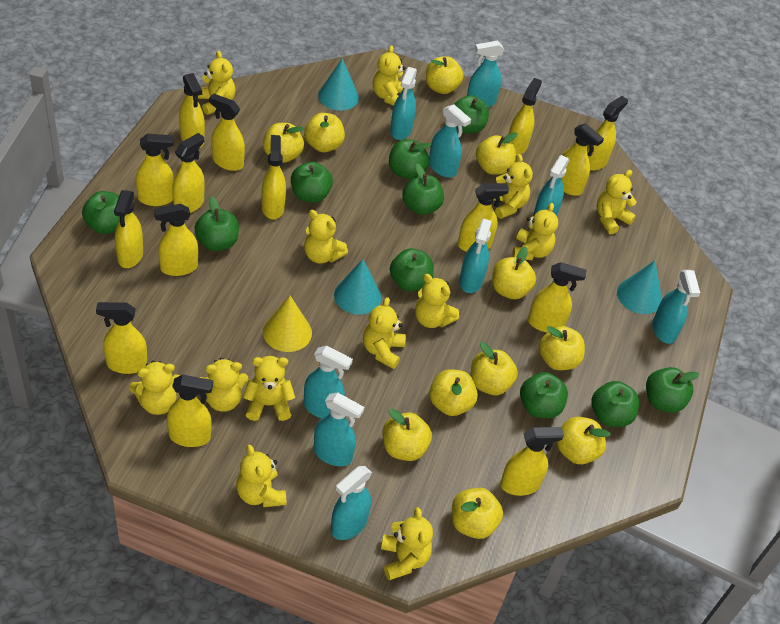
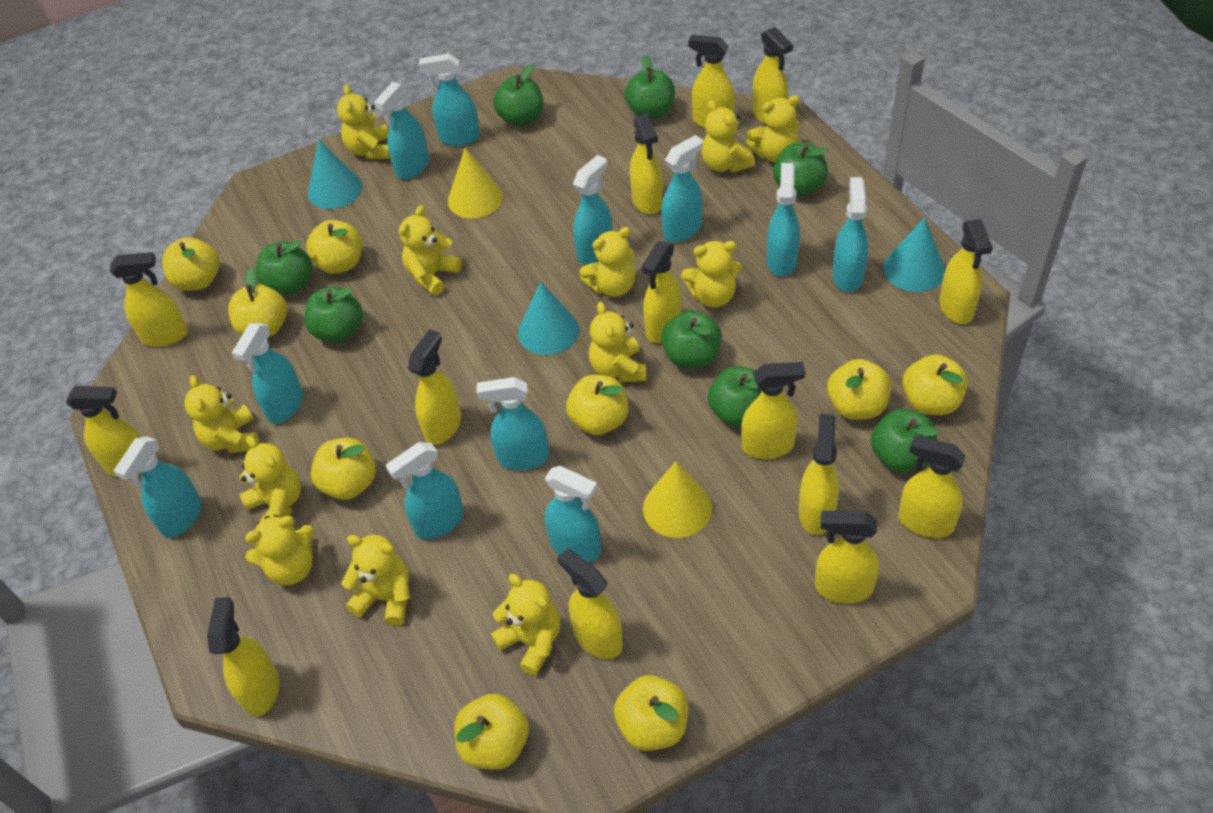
green apple: 10 -> 8
turquoise spray bottle: 9 -> 11
yellow apple: 11 -> 9
yellow cone: 1 -> 2
yellow spray bottle: 15 -> 14
yellow teddy bear: 13 -> 12

